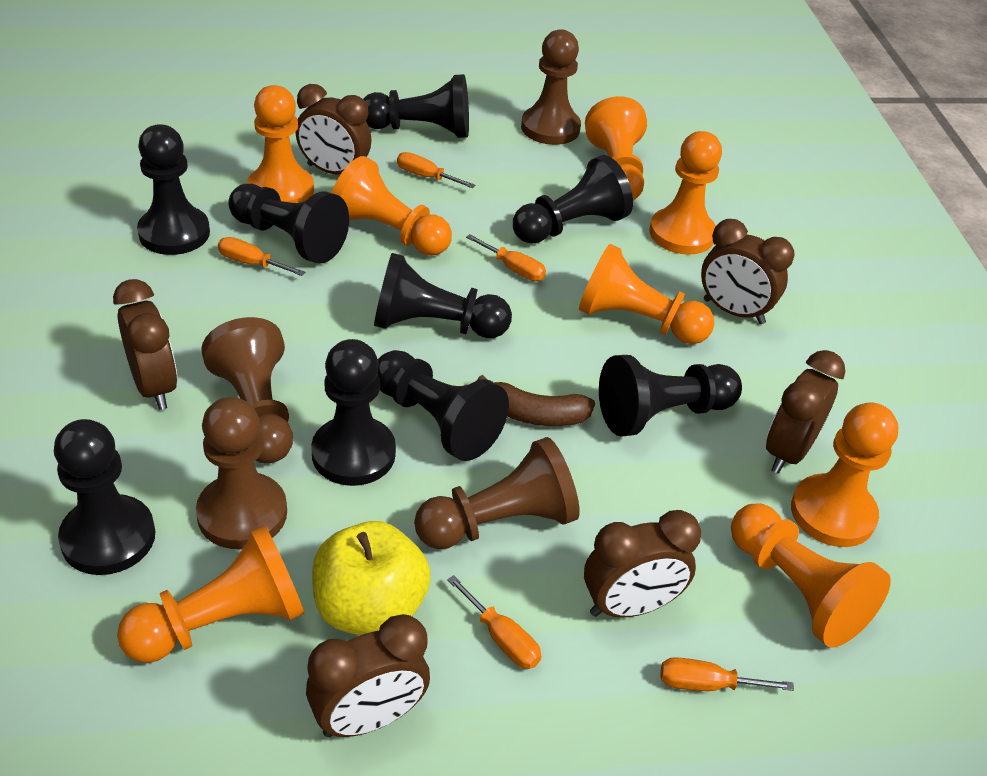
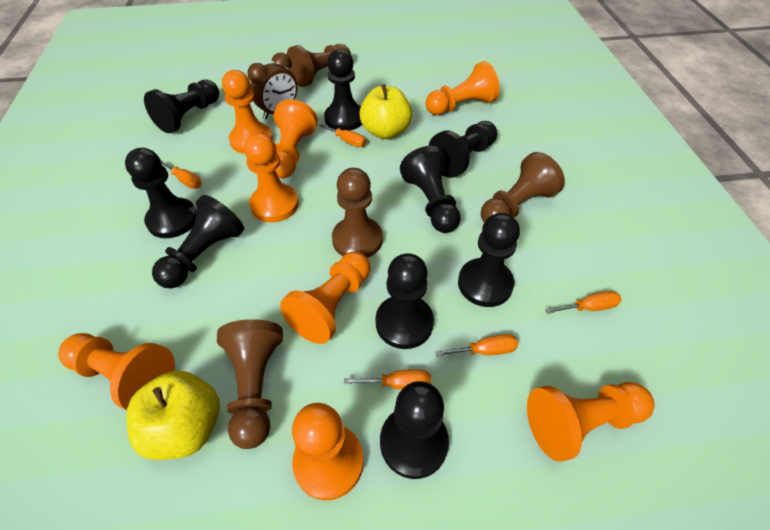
brown banana: 1 -> 0
brown clock: 6 -> 1
yellow apple: 1 -> 2

